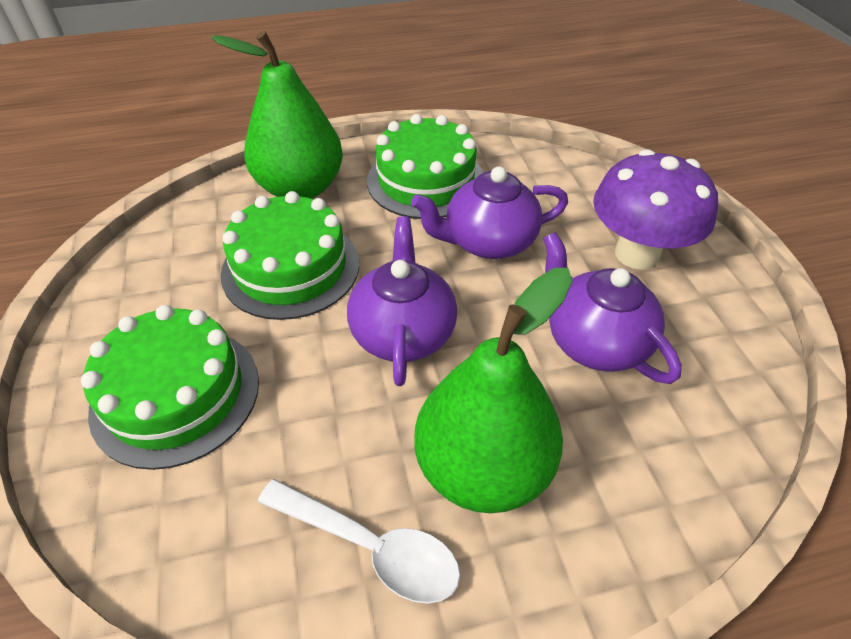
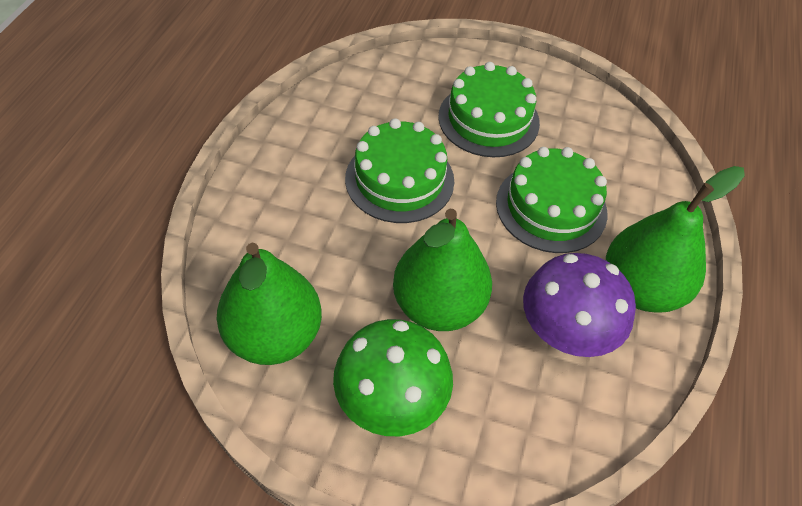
green mushroom: 0 -> 1
green pear: 2 -> 3
purple teapot: 3 -> 0
white spoon: 1 -> 0

